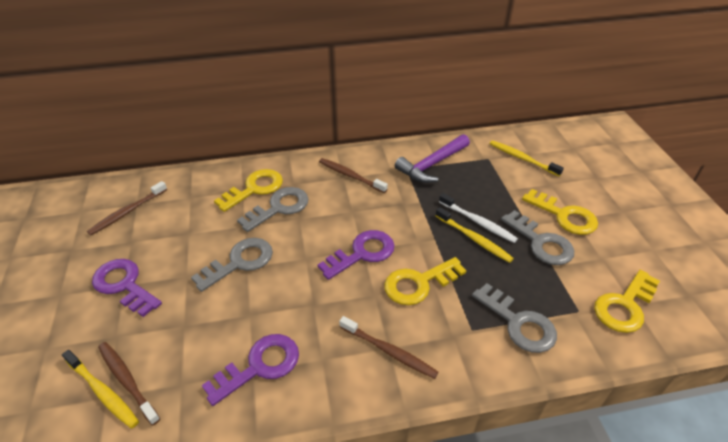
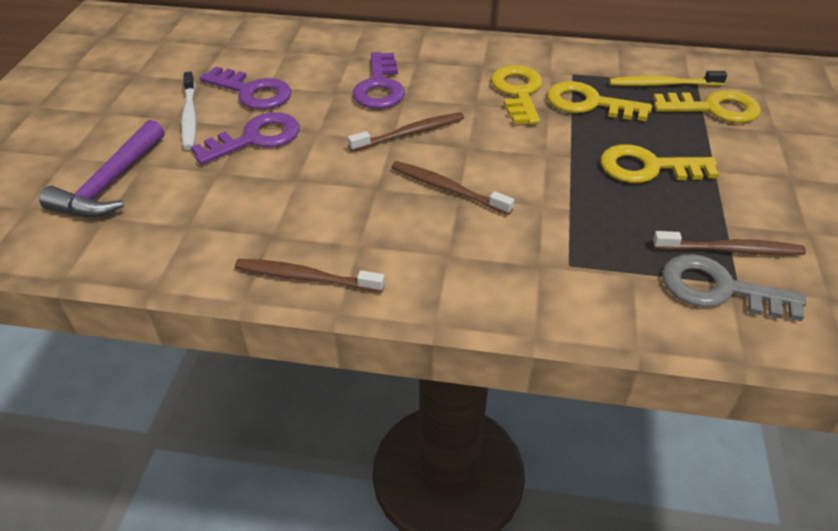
grey key: 4 -> 1
yellow toothbrush: 3 -> 1

